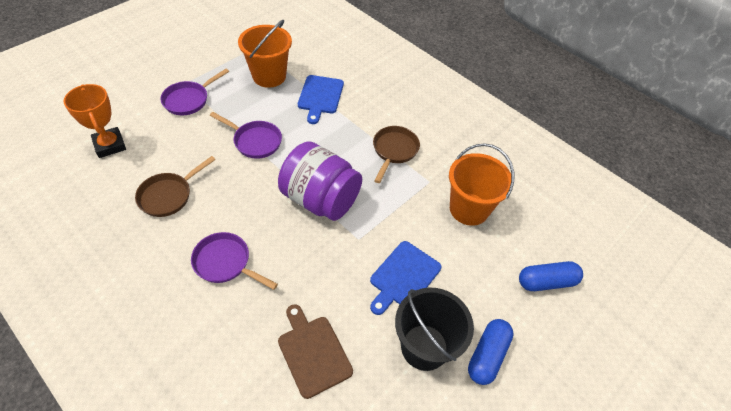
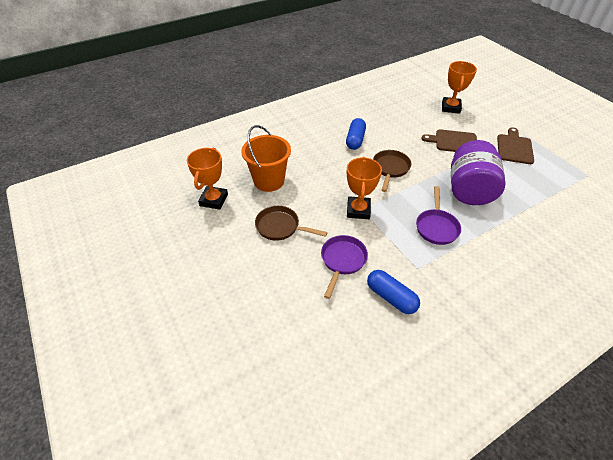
black bucket: 1 -> 0
blue cutting board: 2 -> 0
brown cutting board: 1 -> 2
orange bucket: 2 -> 1
orange trophy: 1 -> 3
purple pan: 3 -> 2

